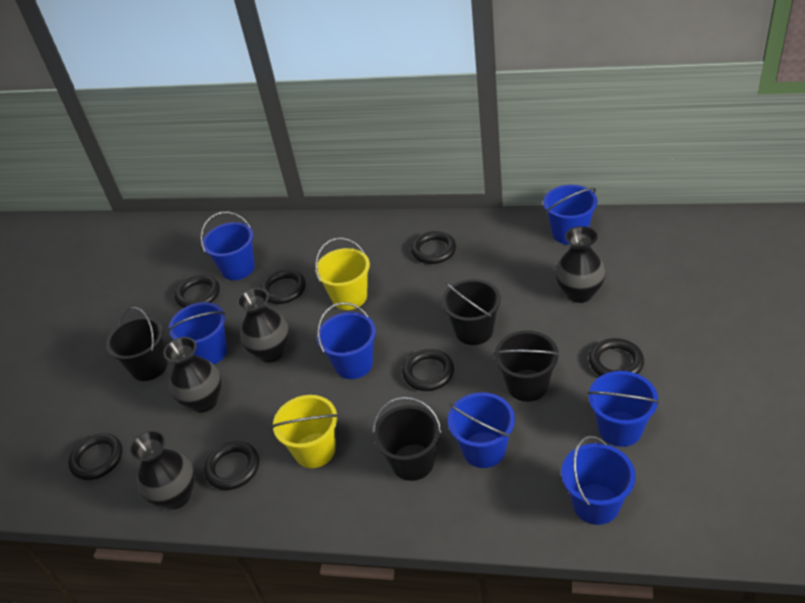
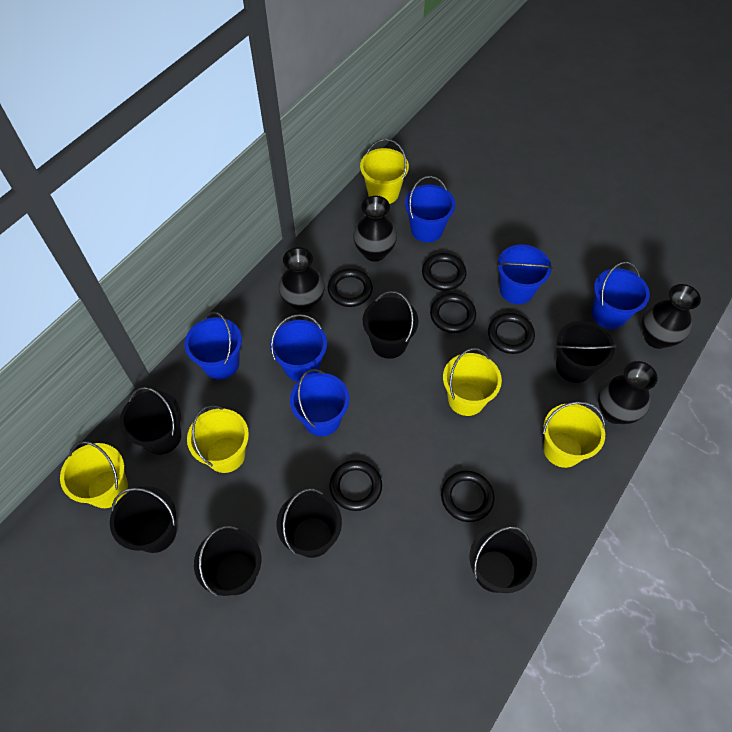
black bucket: 4 -> 7
black ring: 7 -> 6
blue bucket: 7 -> 6
yellow bucket: 2 -> 5

